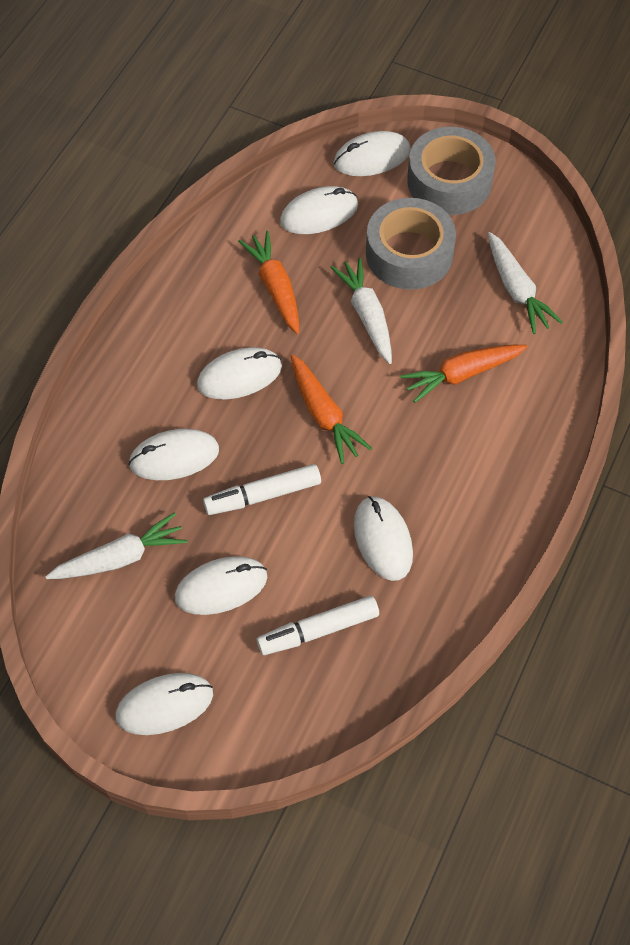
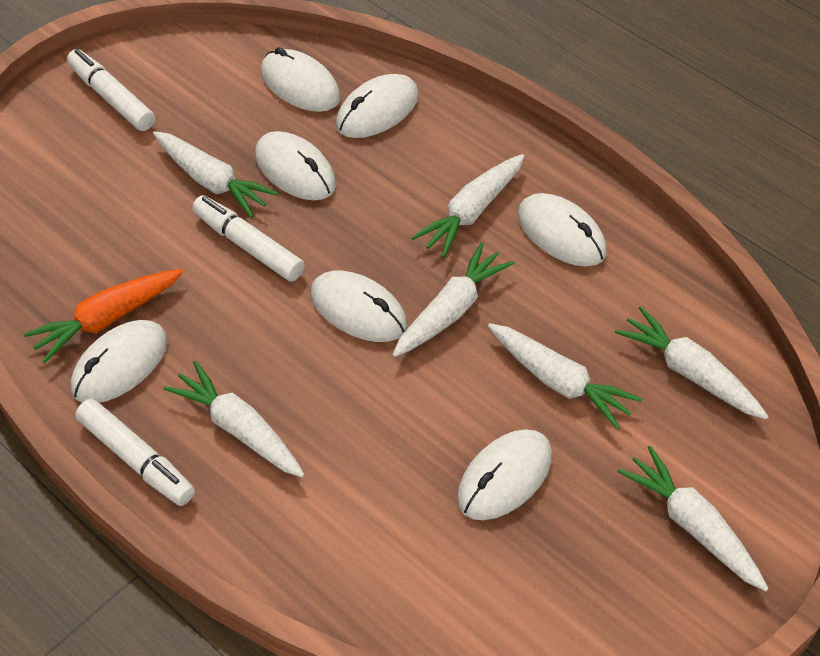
grey tape: 2 -> 0
orange carrot: 3 -> 1
white carrot: 3 -> 7
white marker: 2 -> 3

